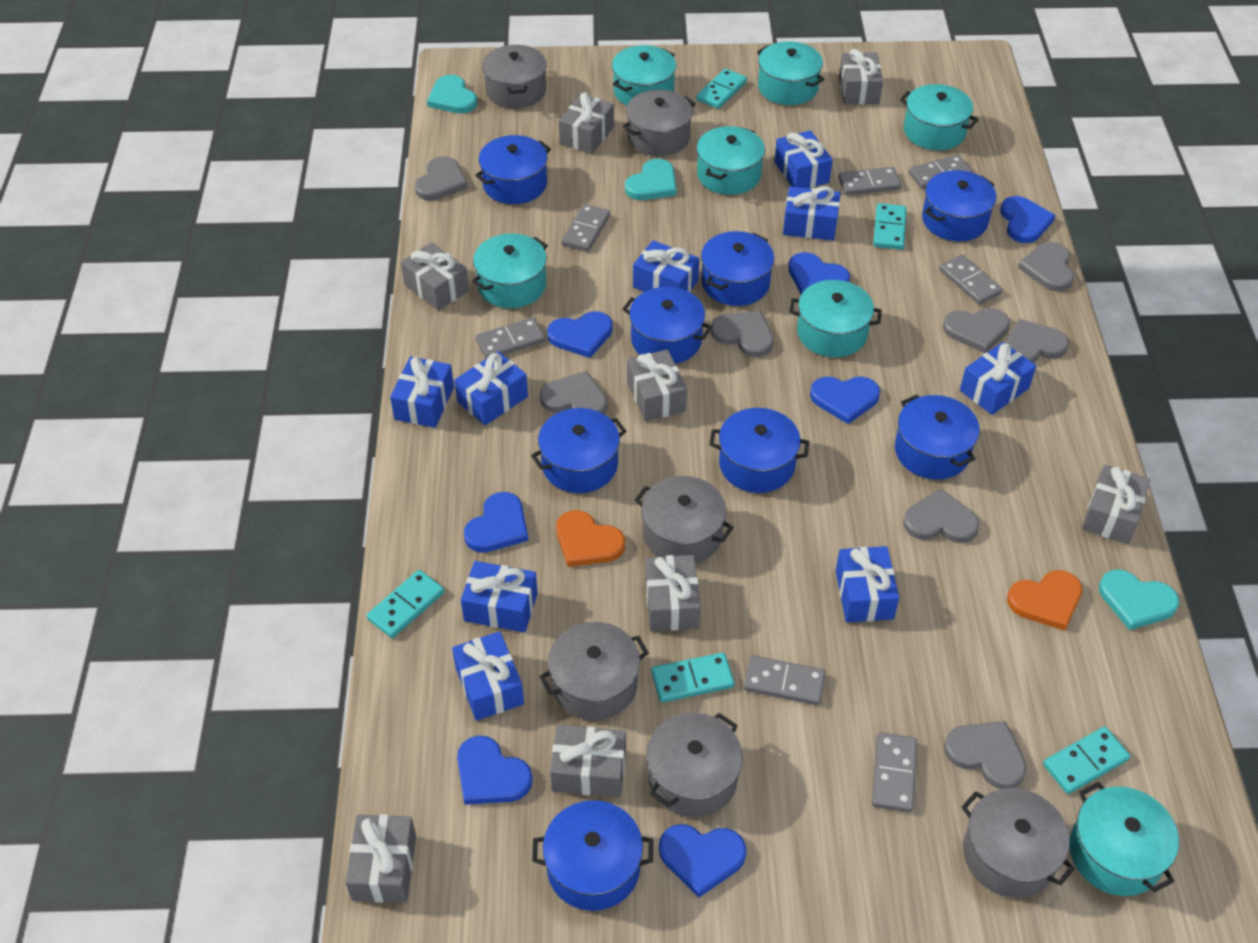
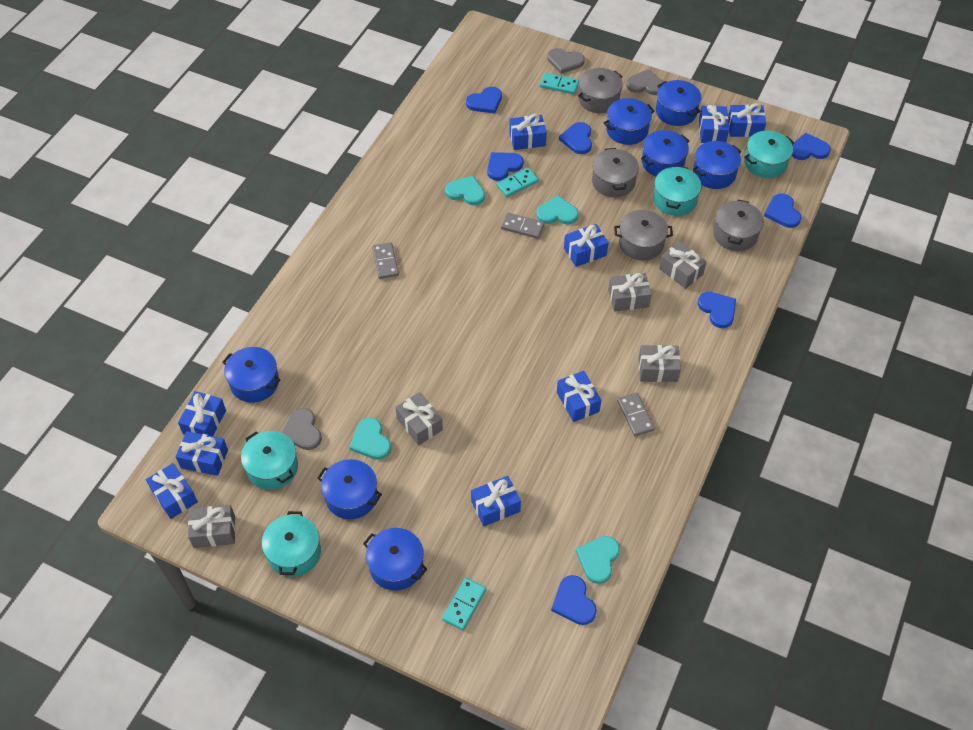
blue pot: 8 -> 7
grey domino: 7 -> 3
grey gift: 8 -> 5
grey heart: 8 -> 3
grey pot: 6 -> 4
orange heart: 2 -> 0
turquoise domino: 5 -> 3
turquoise heart: 3 -> 4
turquoise pot: 7 -> 4

